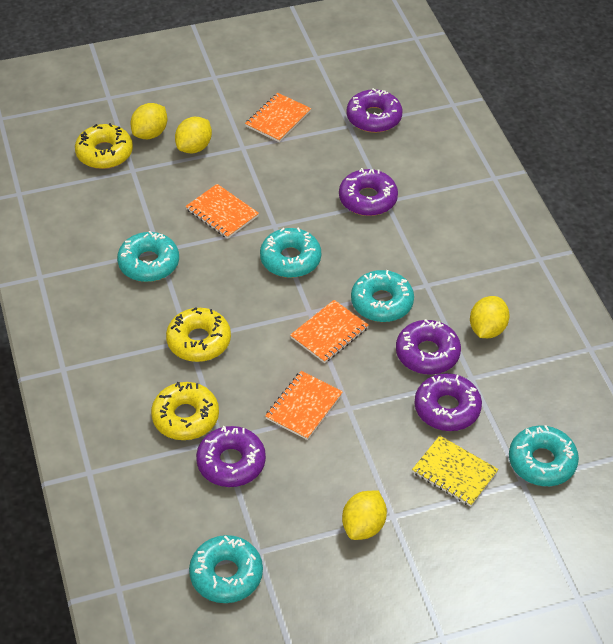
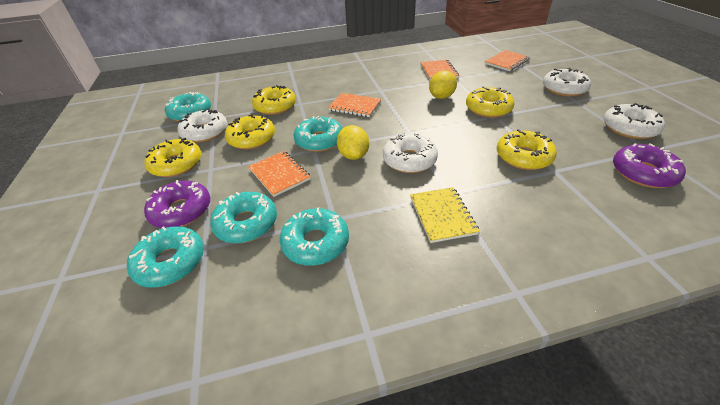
purple donut: 5 -> 2
white donut: 0 -> 4
yellow donut: 3 -> 5
yellow lemon: 4 -> 2

